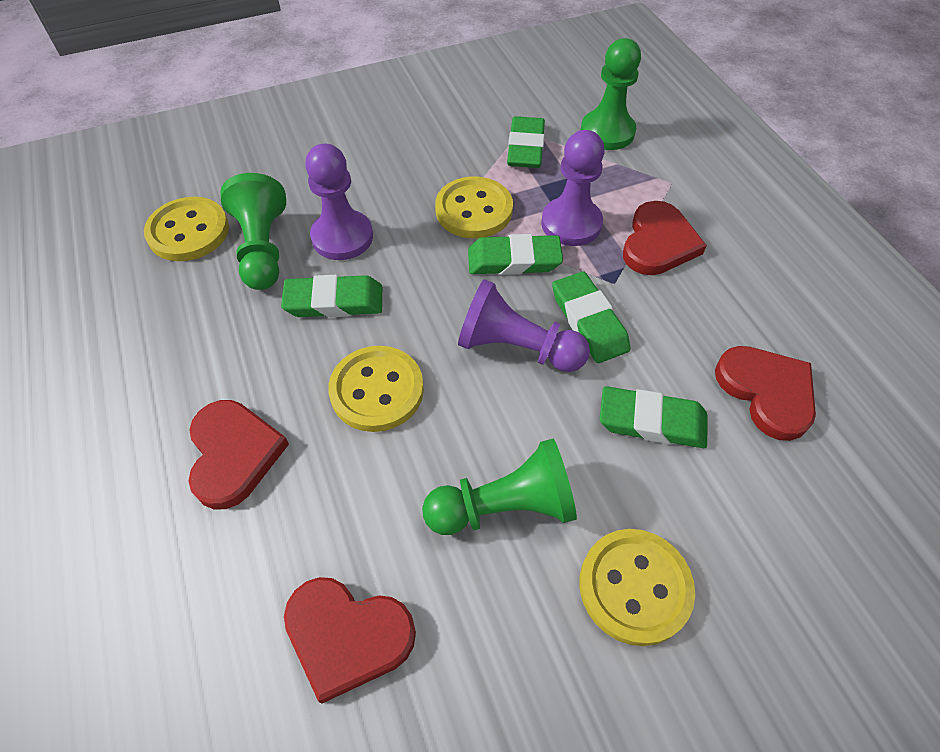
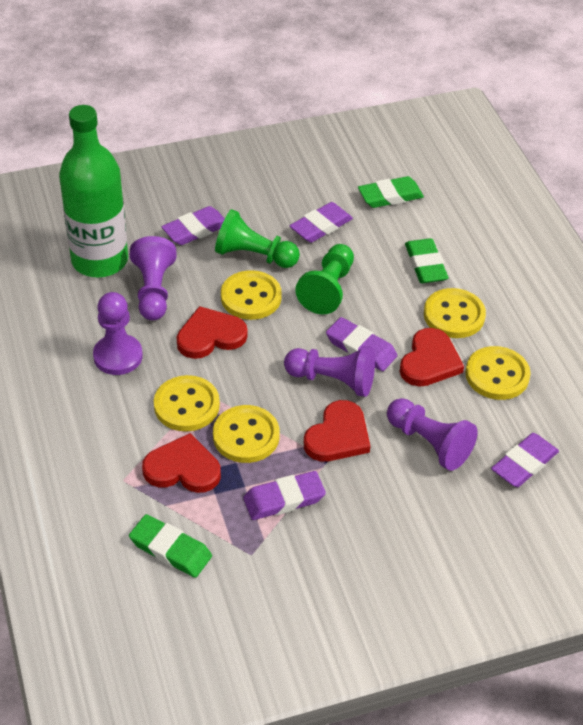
green bottle: 0 -> 1
green eraser: 5 -> 3
green pawn: 3 -> 2
purple eraser: 0 -> 5
purple pawn: 3 -> 4
yellow button: 4 -> 5

